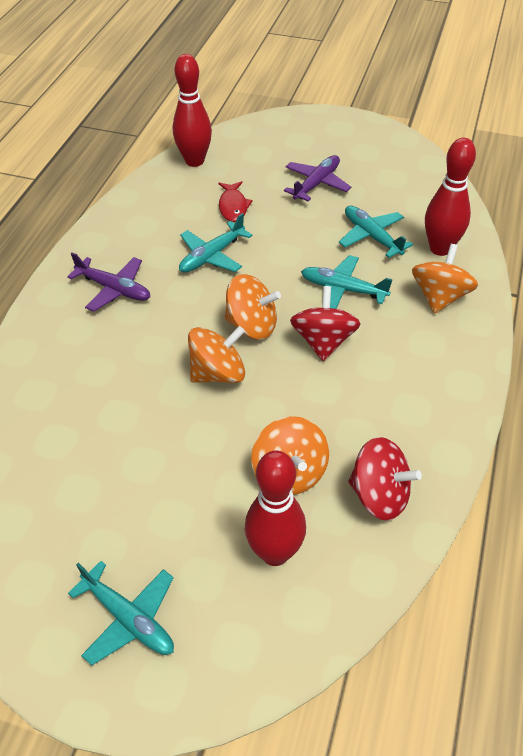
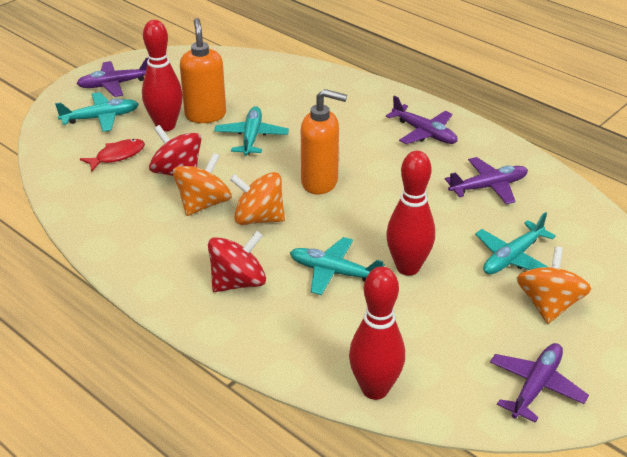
orange soap dispenser: 0 -> 2
orange spinning top: 4 -> 3
purple plane: 2 -> 4

